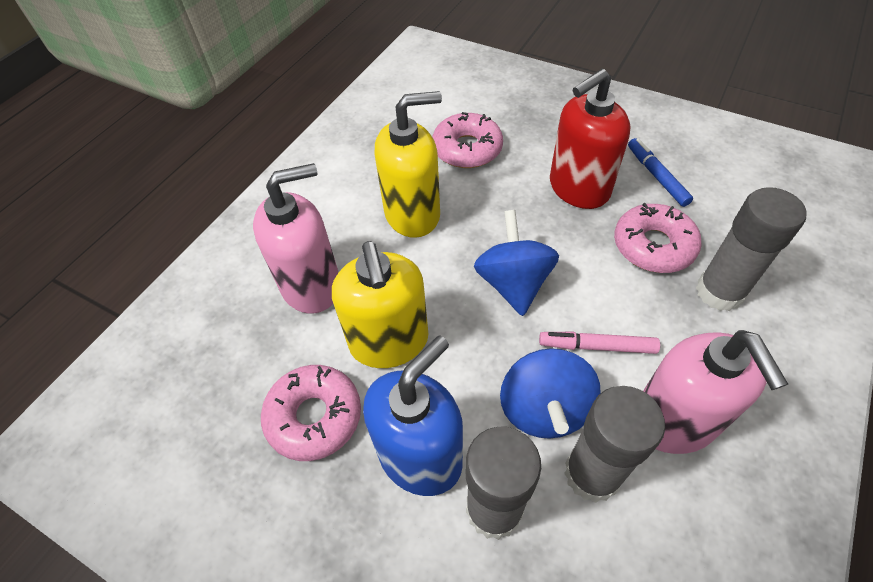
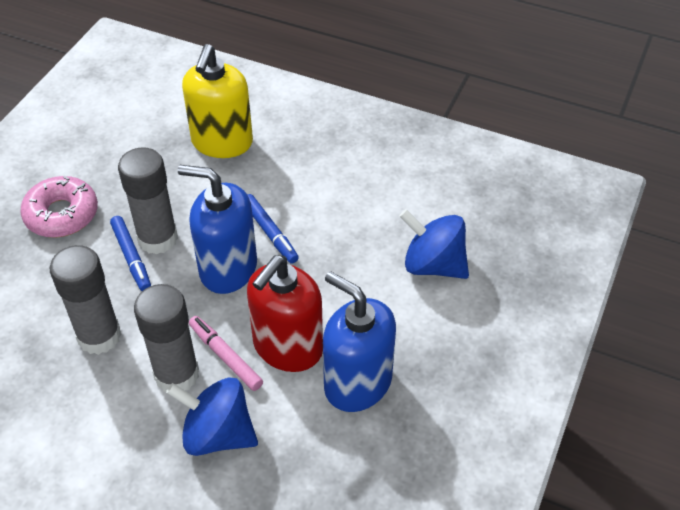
blue marker: 1 -> 2
blue soap dispenser: 1 -> 2
pink donut: 3 -> 1
pink soap dispenser: 2 -> 0
yellow soap dispenser: 2 -> 1

